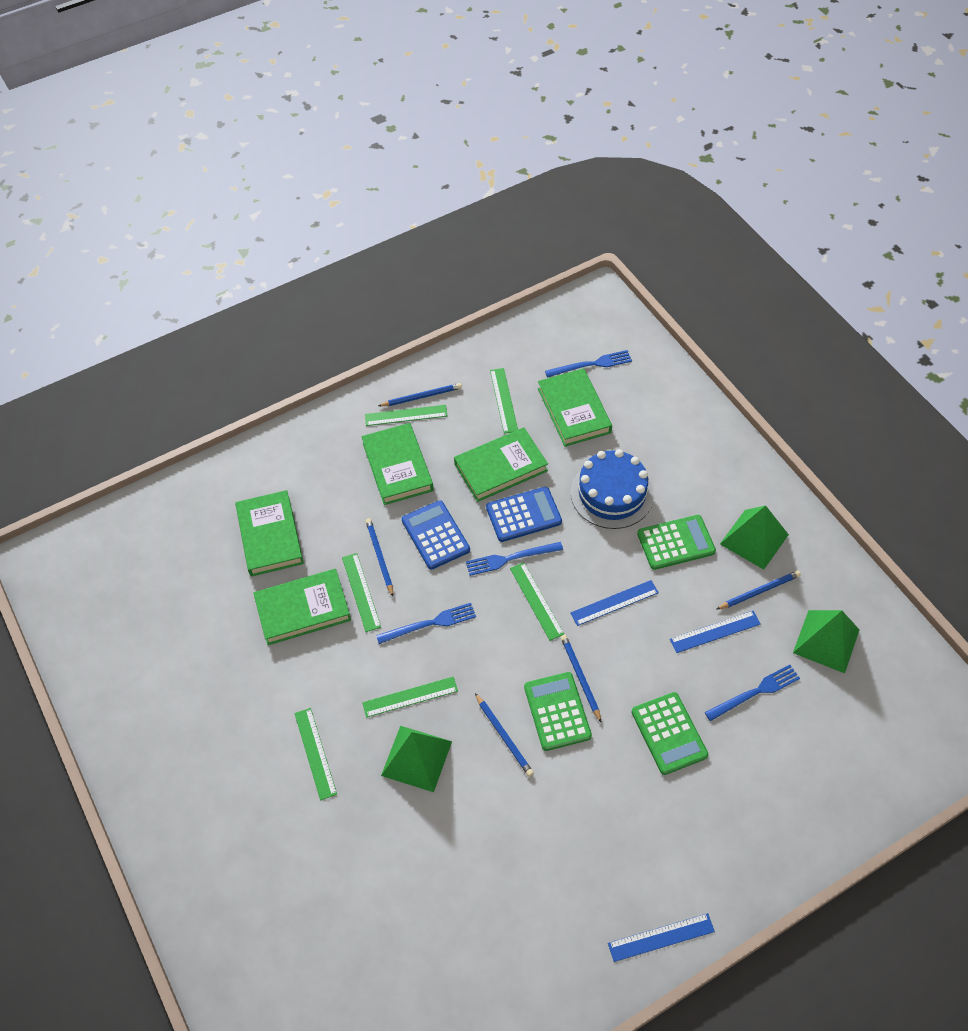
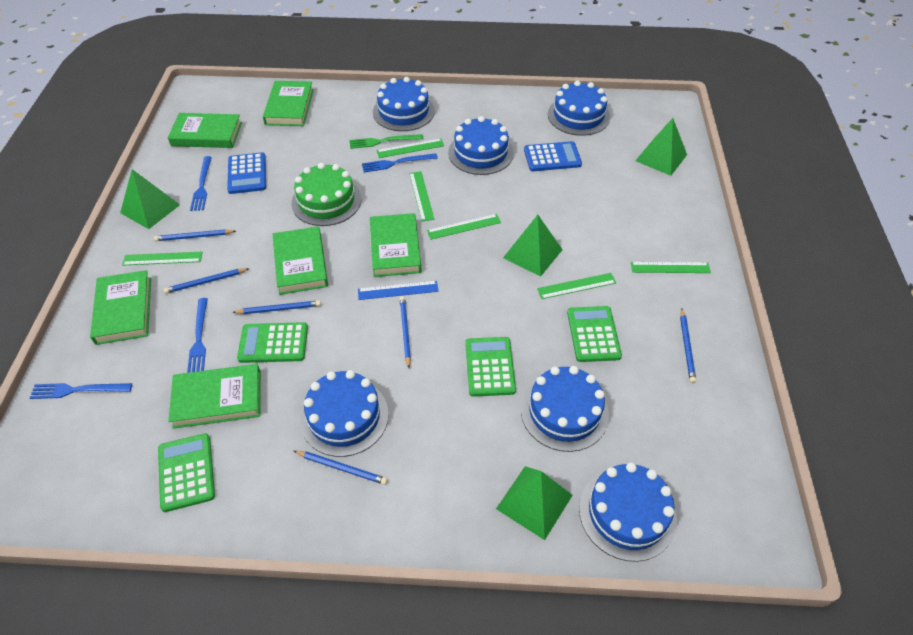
blue cake: 1 -> 6
blue pencil: 5 -> 6
blue ruler: 3 -> 1
green book: 5 -> 6
green cake: 0 -> 1
green calculator: 3 -> 4
green fork: 0 -> 1
green pyramid: 3 -> 4

